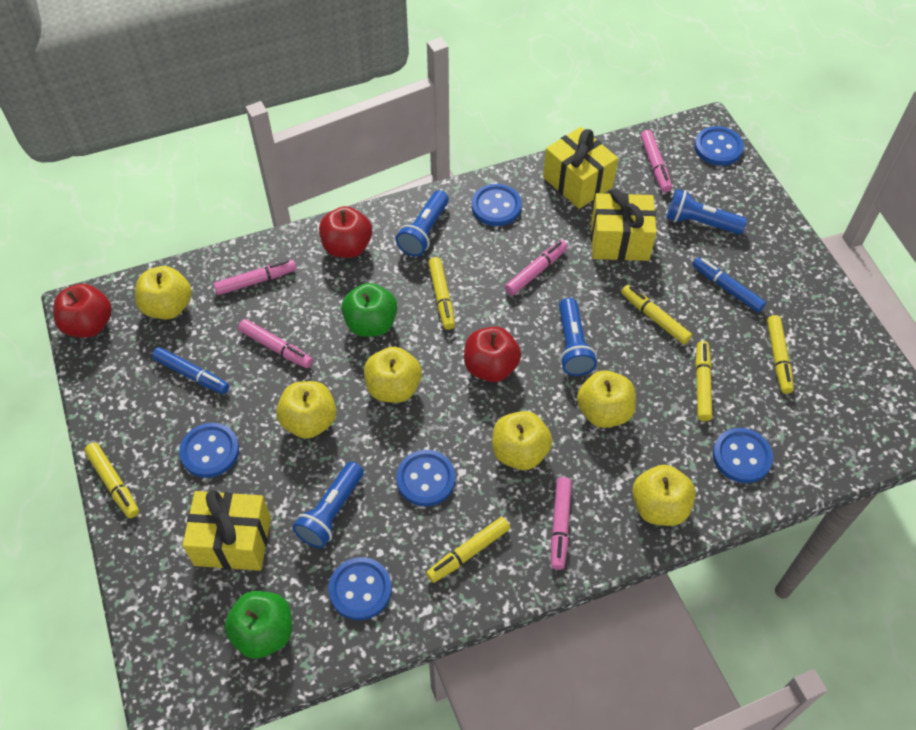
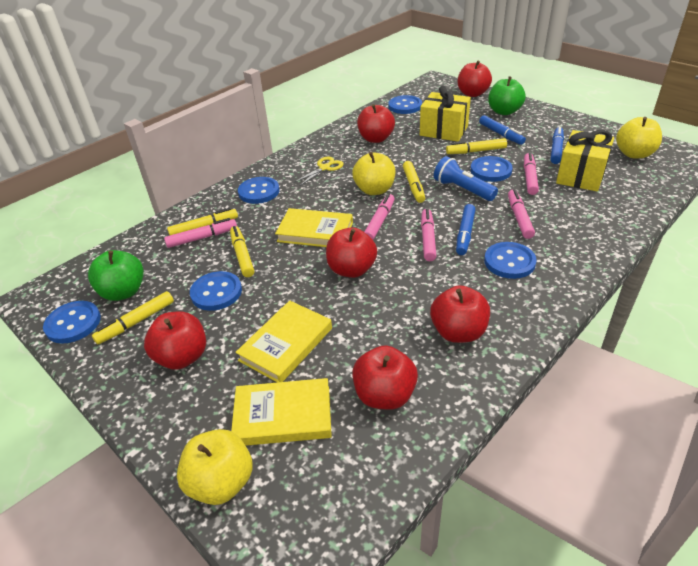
blue flashlight: 4 -> 1
blue marker: 2 -> 3
red apple: 3 -> 6
yellow apple: 6 -> 3
yellow book: 0 -> 3
yellow gift: 3 -> 2
yellow marker: 6 -> 5
yellow scissors: 0 -> 1

